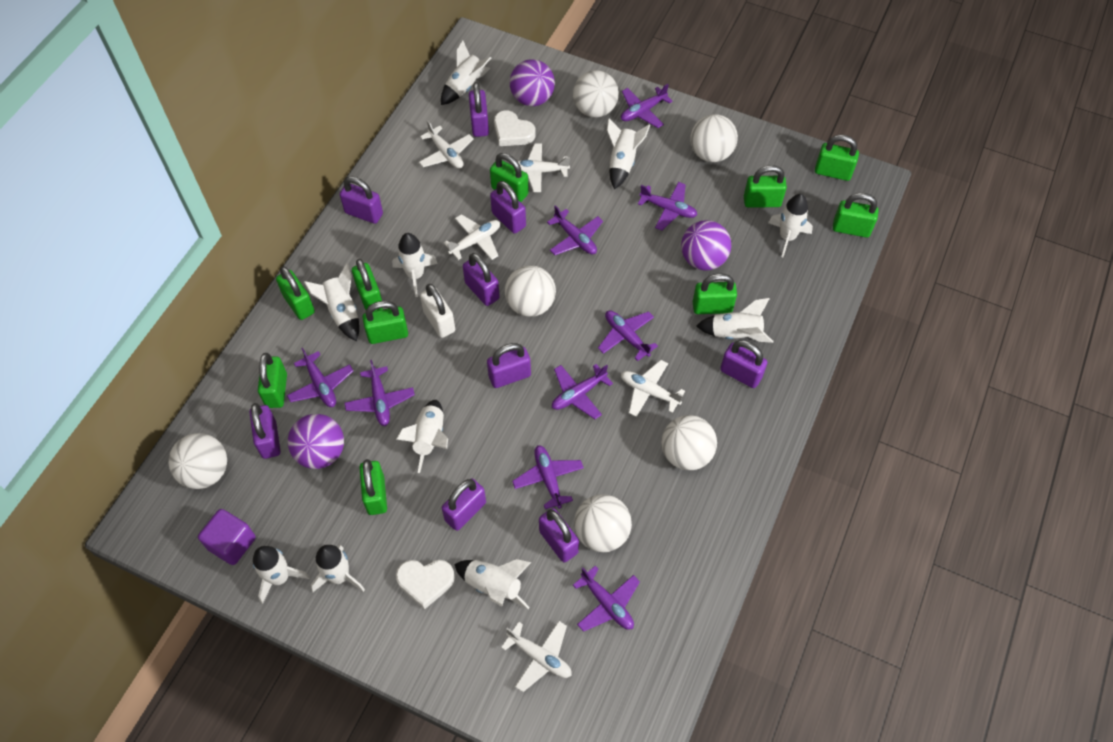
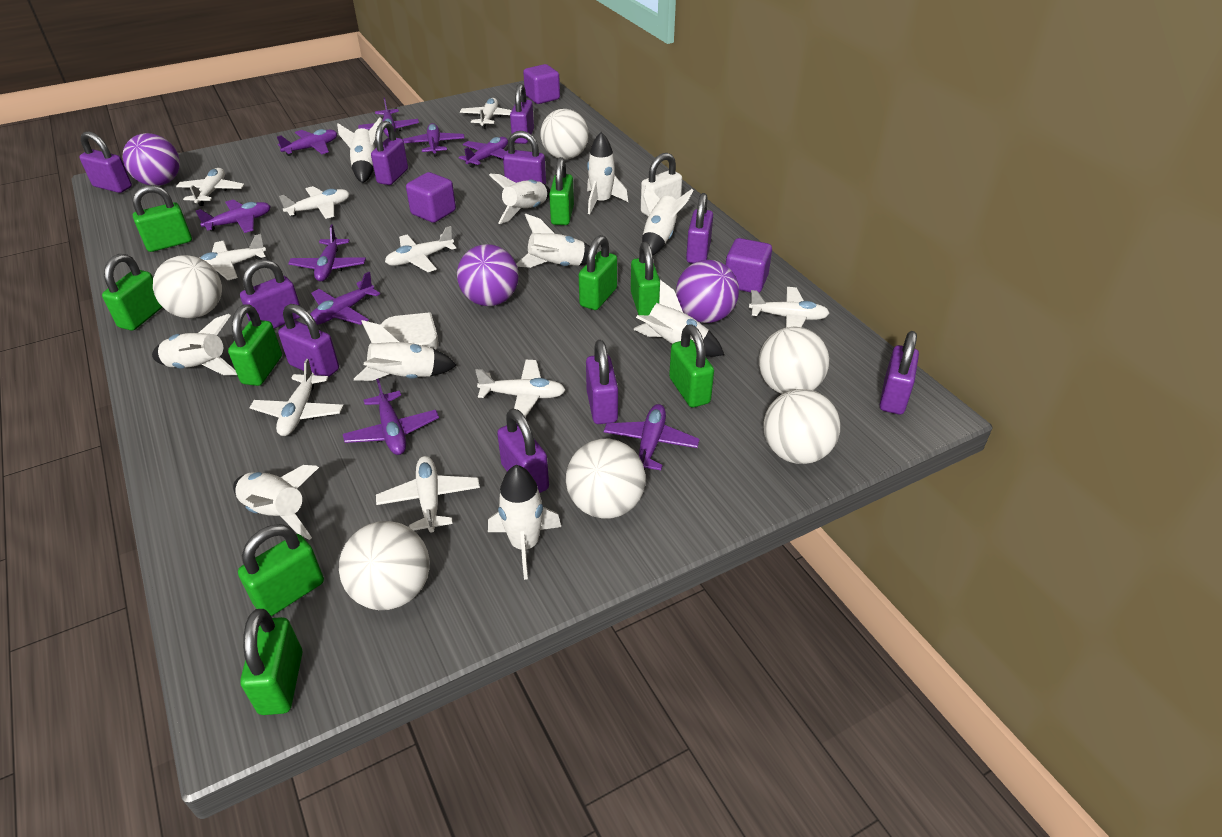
green padlock: 10 -> 9
purple cube: 1 -> 3
purple padlock: 9 -> 10
white heart: 2 -> 1
white plane: 5 -> 9

